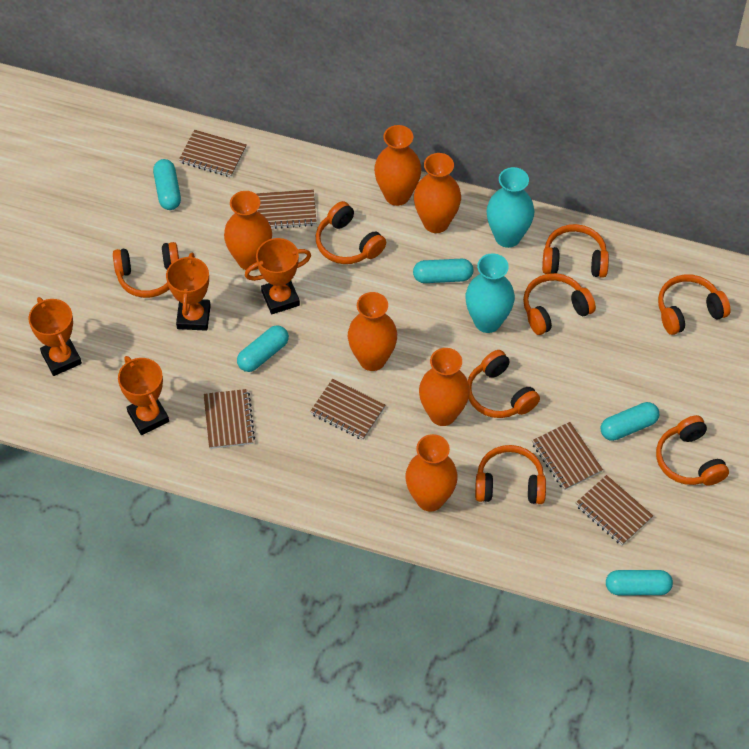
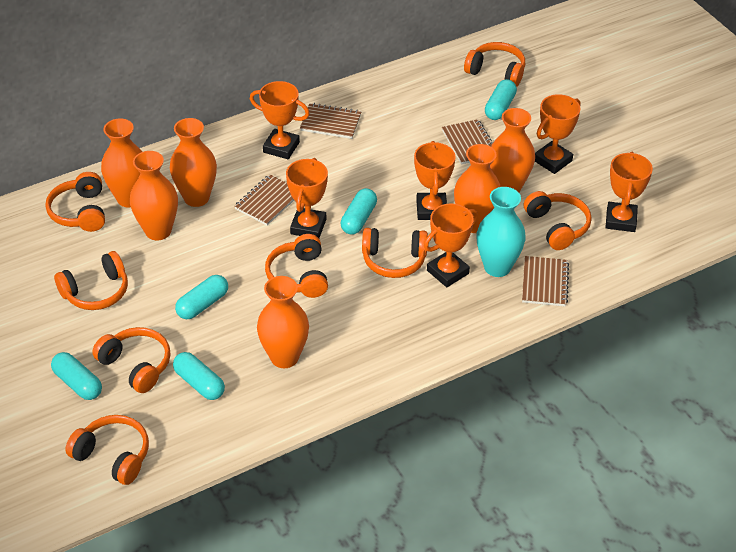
brown notebook: 6 -> 4
orange trophy: 4 -> 6
turquoise vase: 2 -> 1

